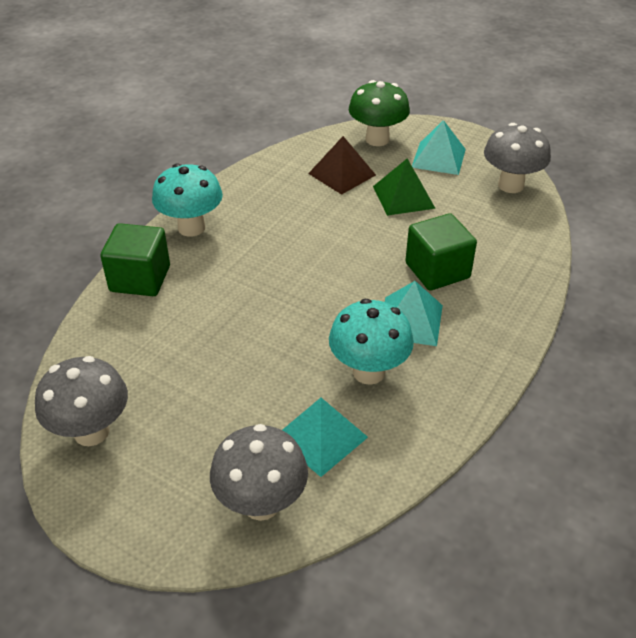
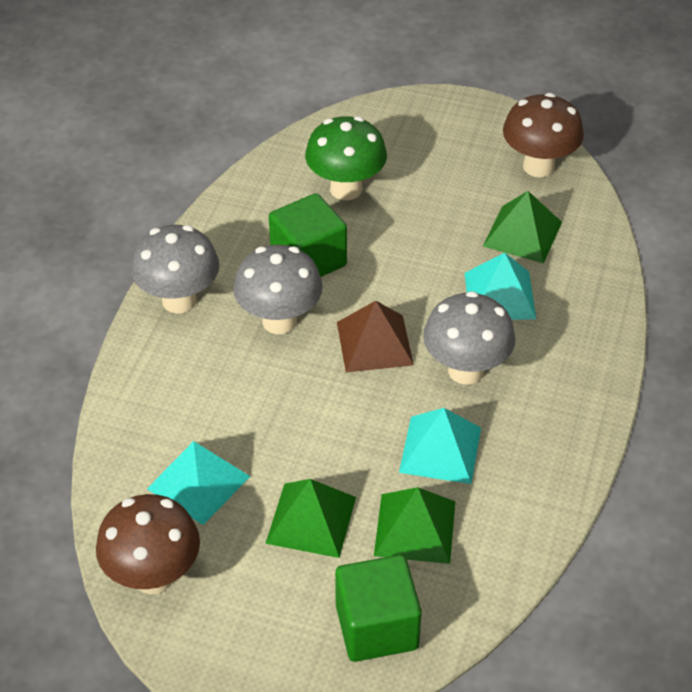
brown mushroom: 0 -> 2
green pyramid: 1 -> 3
turquoise mushroom: 2 -> 0

